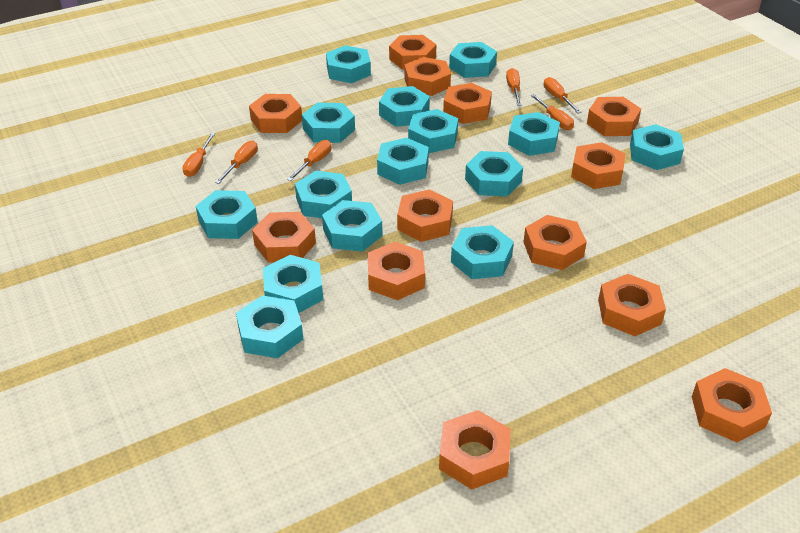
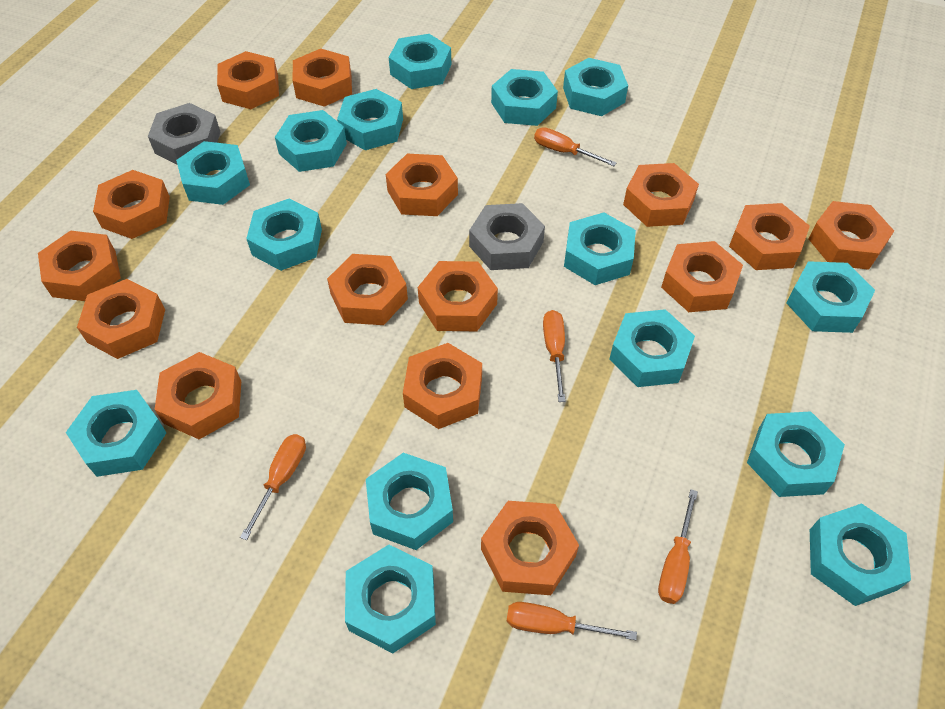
grey nut: 0 -> 2
orange nut: 13 -> 15
orange screwdriver: 6 -> 5

